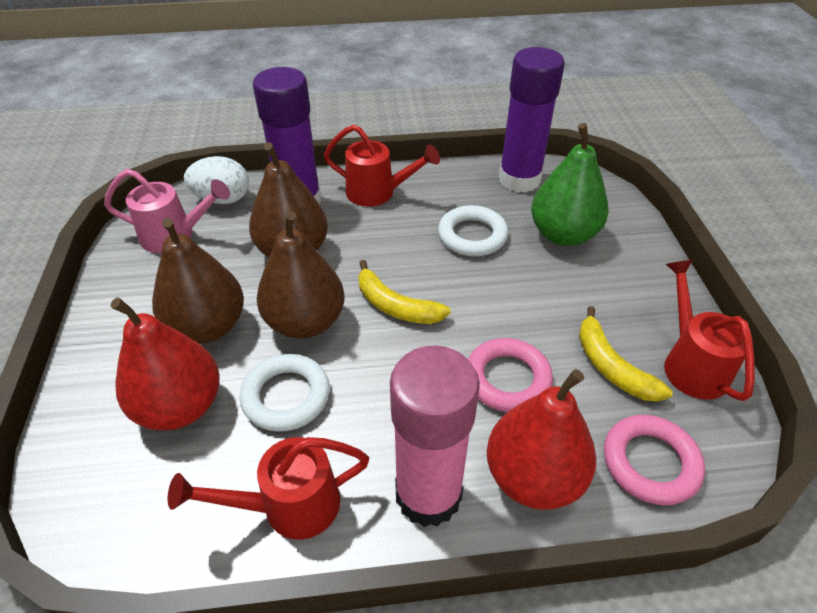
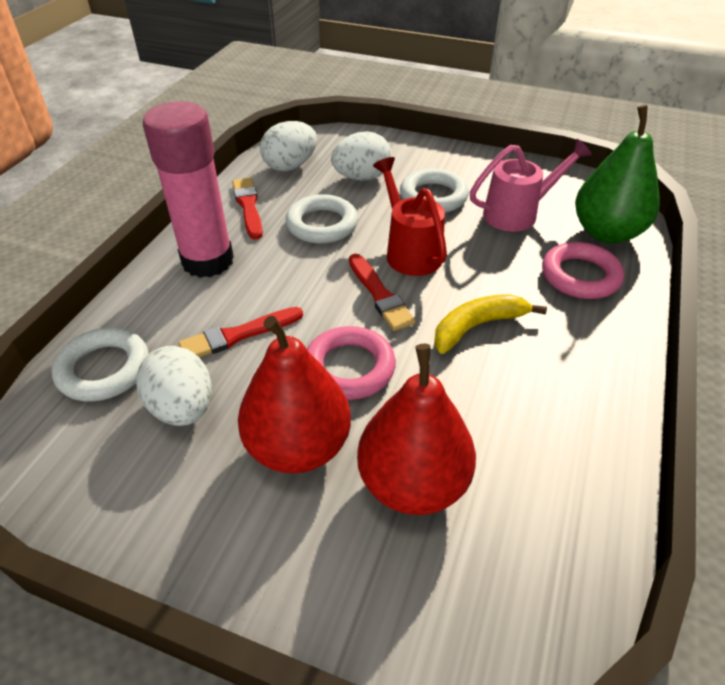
brown pear: 3 -> 0
purple glue stick: 2 -> 0
red brush: 0 -> 3
red watering can: 3 -> 1
white egg: 1 -> 3
white ring: 2 -> 3
yellow banana: 2 -> 1

